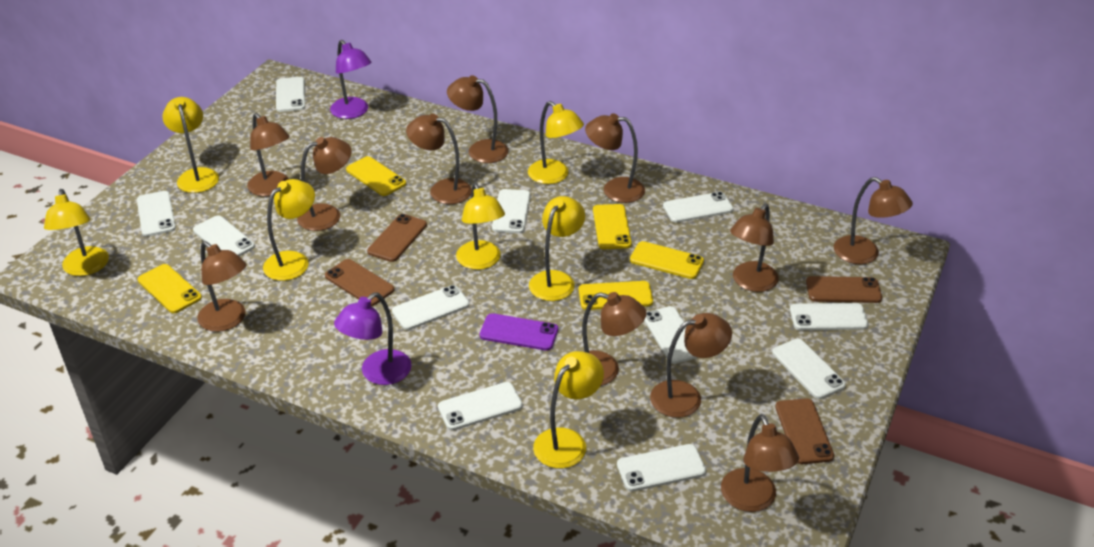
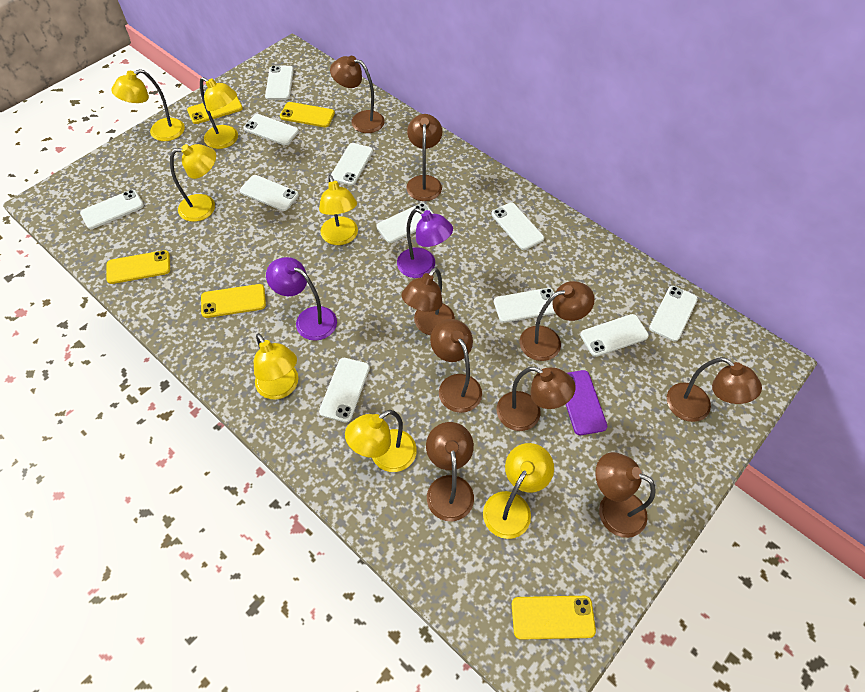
brown lamp: 11 -> 9
brown phone: 4 -> 0

